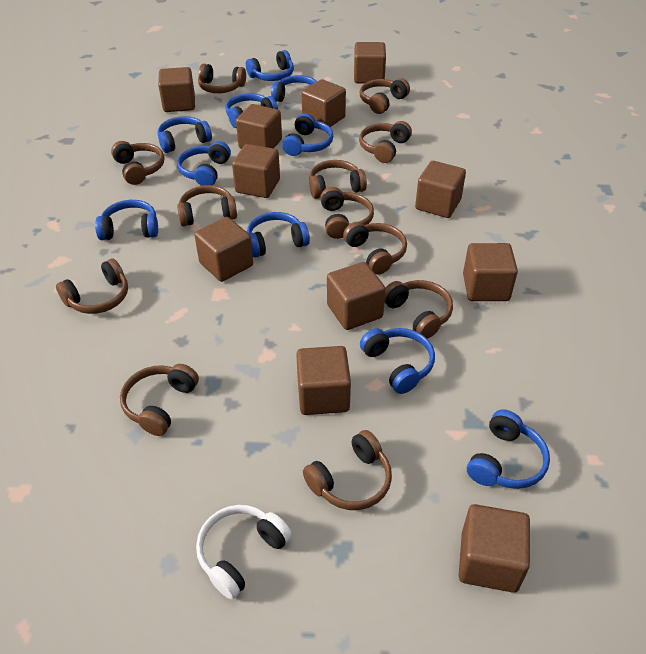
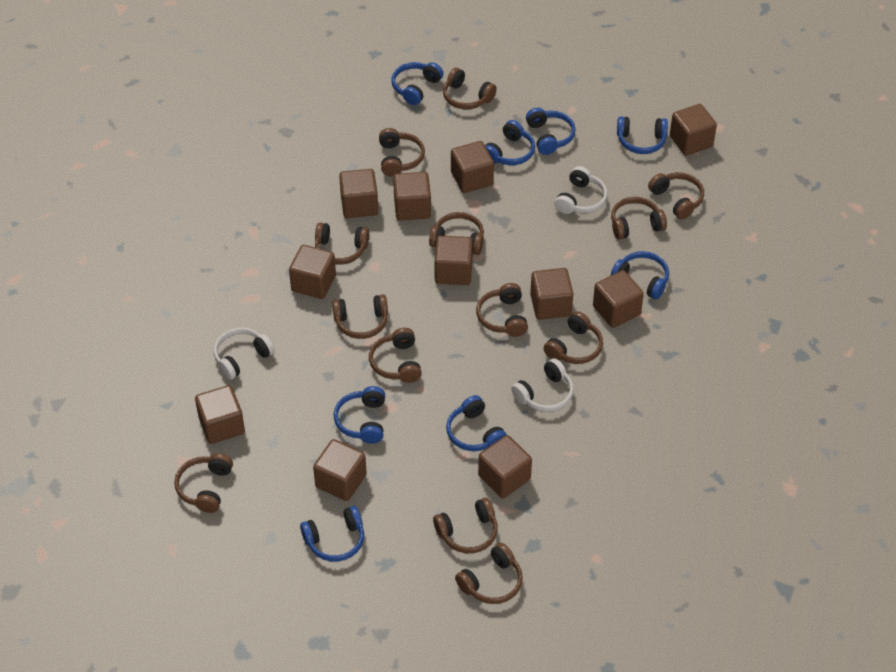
blue headphones: 10 -> 8
brown headphones: 12 -> 13
white headphones: 1 -> 3

